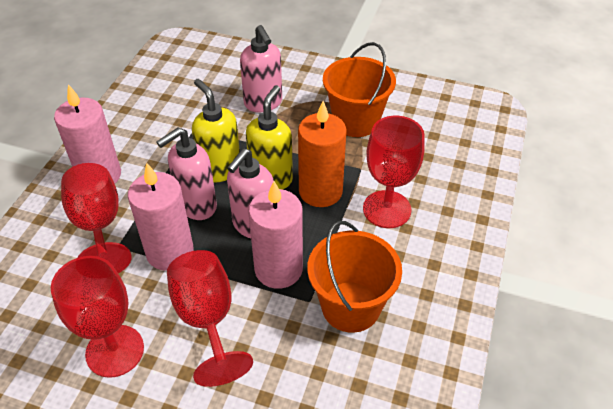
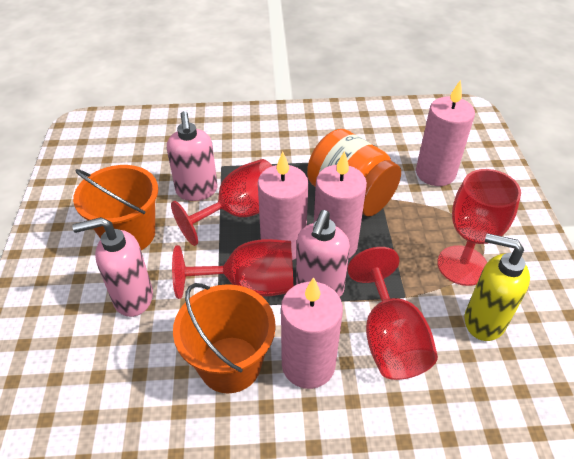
orange candle: 1 -> 0
orange jar: 0 -> 1
pink candle: 3 -> 4
yellow soap dispenser: 2 -> 1

